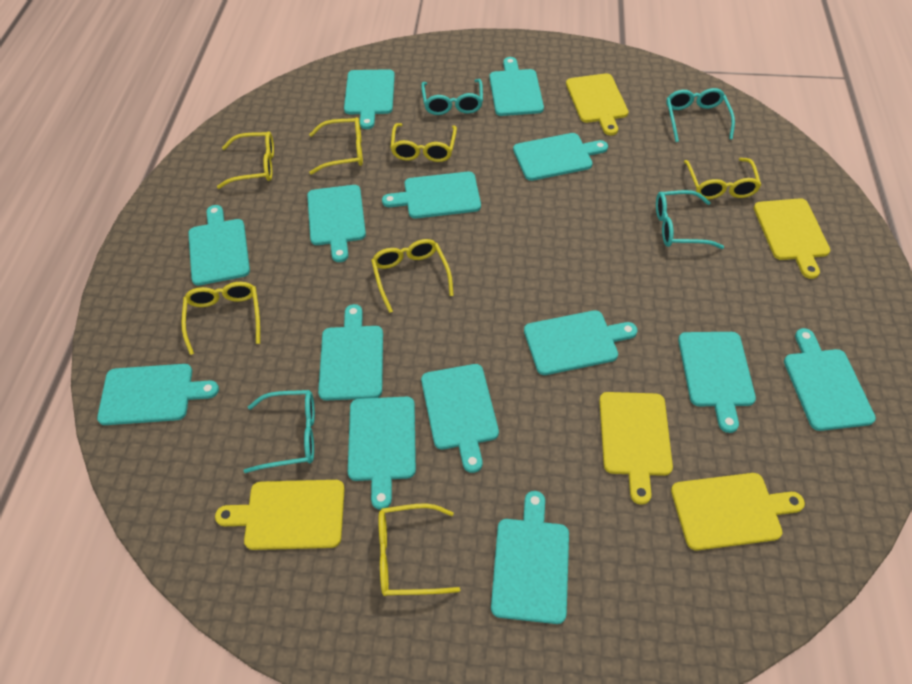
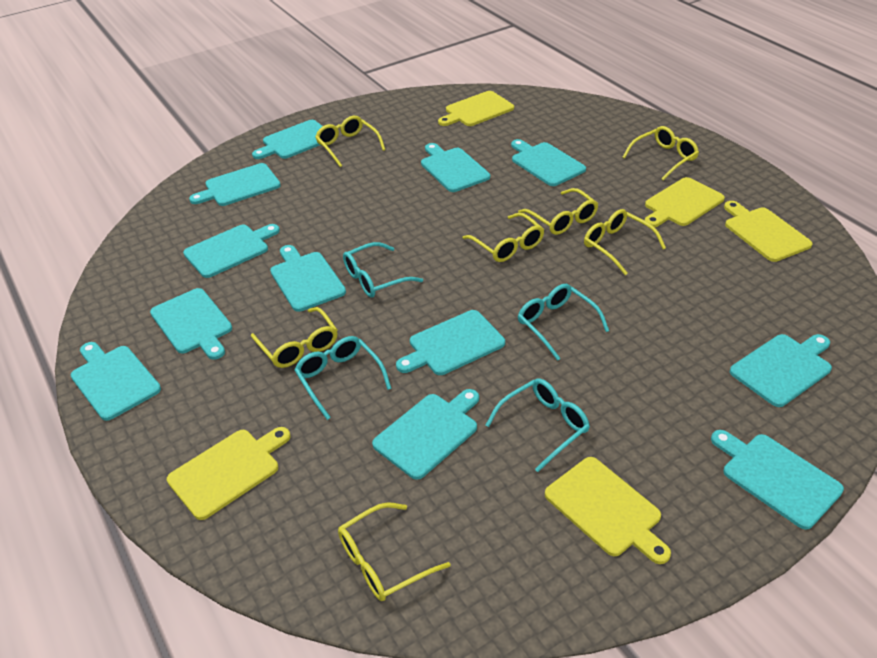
turquoise cutting board: 14 -> 12

